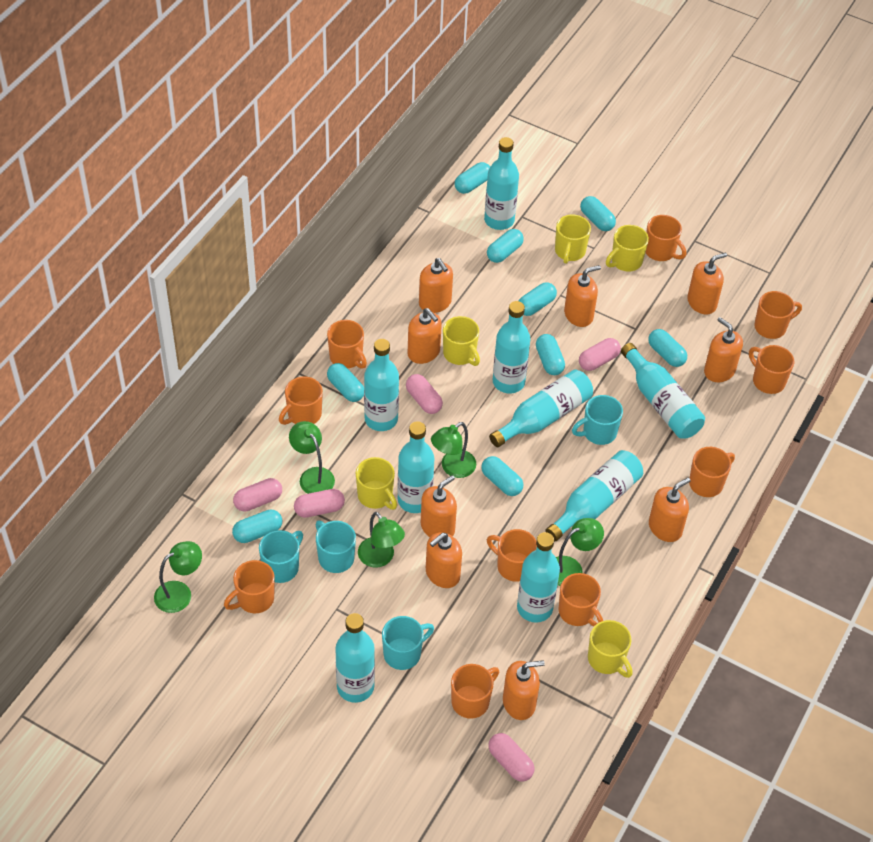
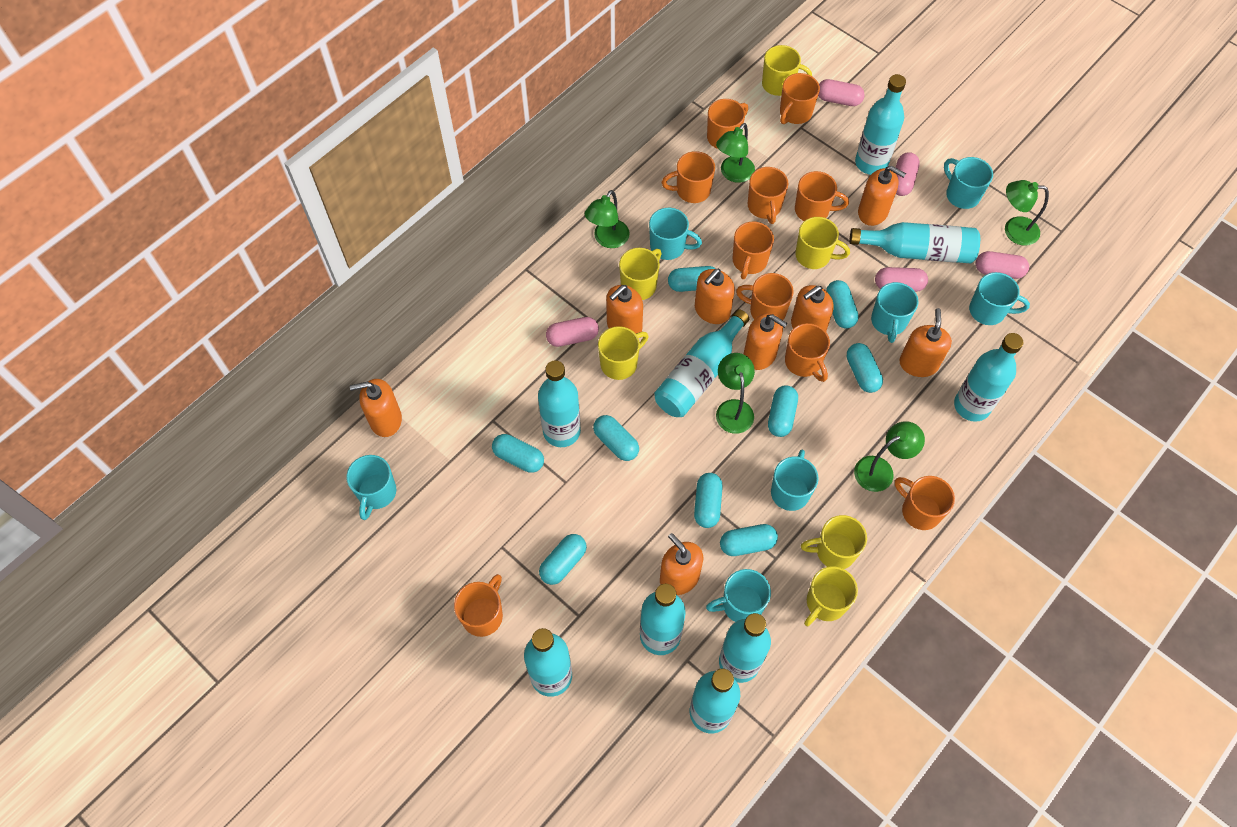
orange soap dispenser: 9 -> 8
turquoise mug: 4 -> 7
yellow mug: 5 -> 6

